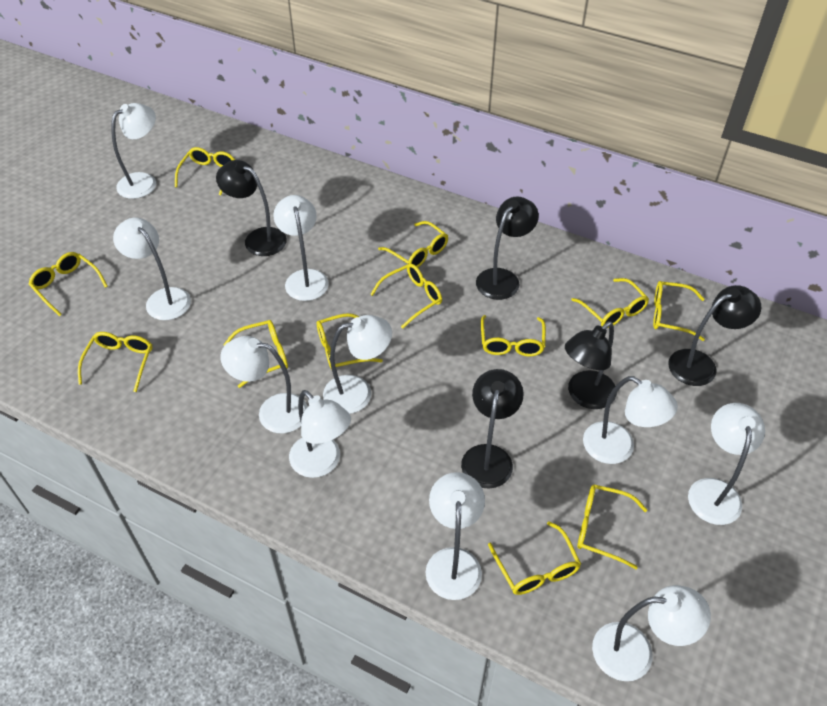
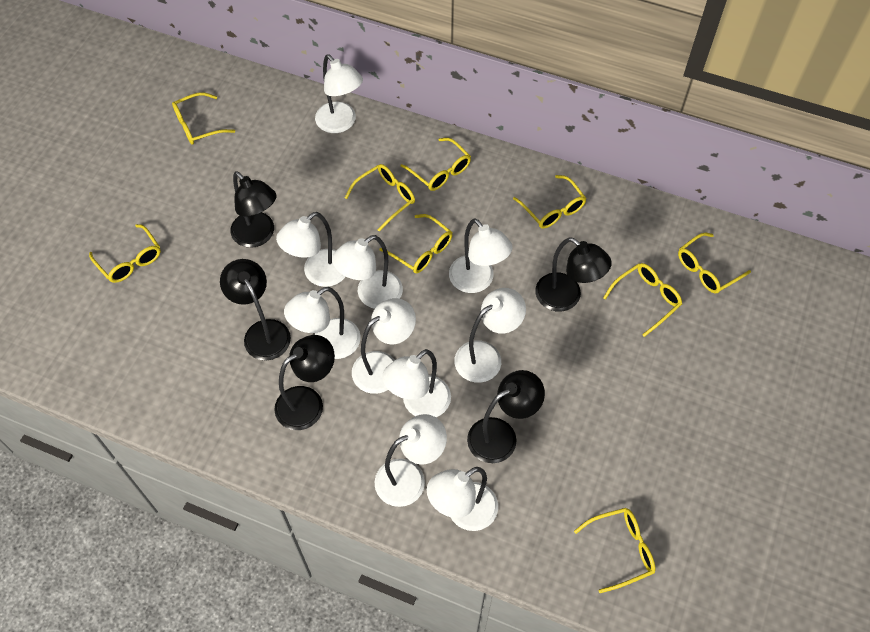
yellow glasses: 12 -> 9

